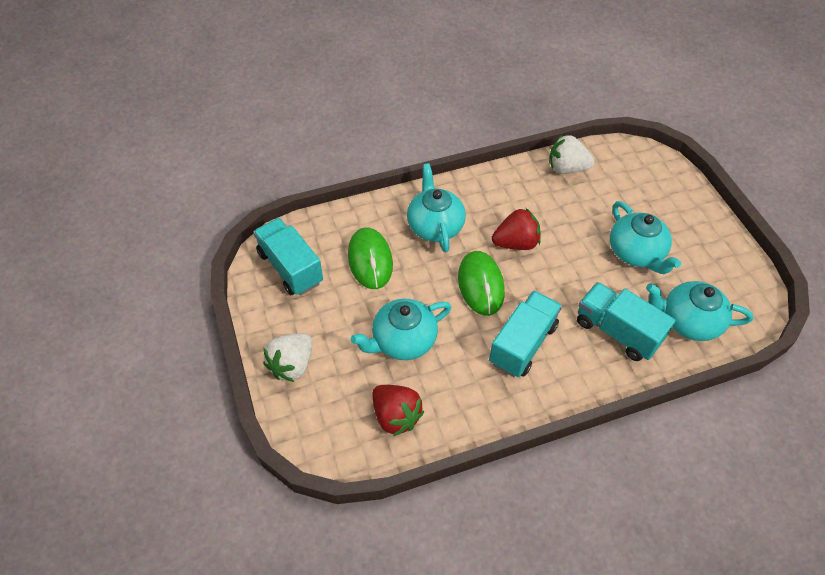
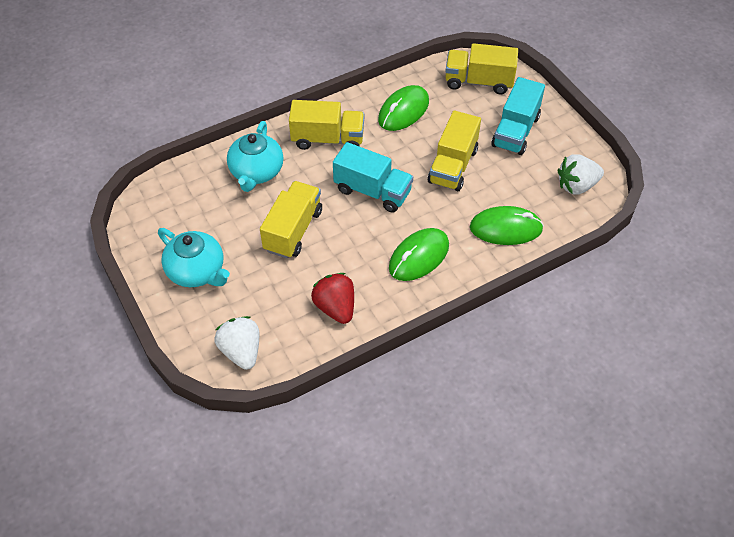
green mouse: 2 -> 3
red strawberry: 2 -> 1
turquoise teapot: 4 -> 2
turquoise truck: 3 -> 2
yellow truck: 0 -> 4

